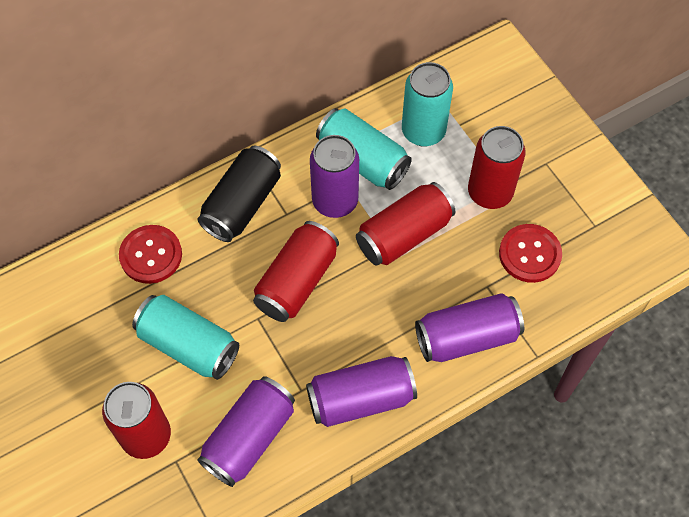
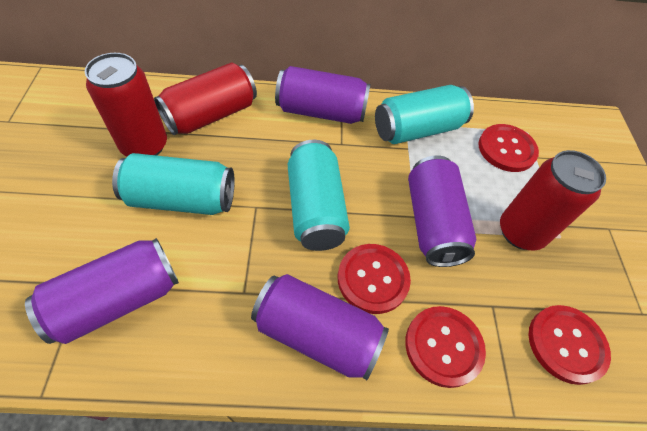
black can: 1 -> 0
red button: 2 -> 4
red can: 4 -> 3

